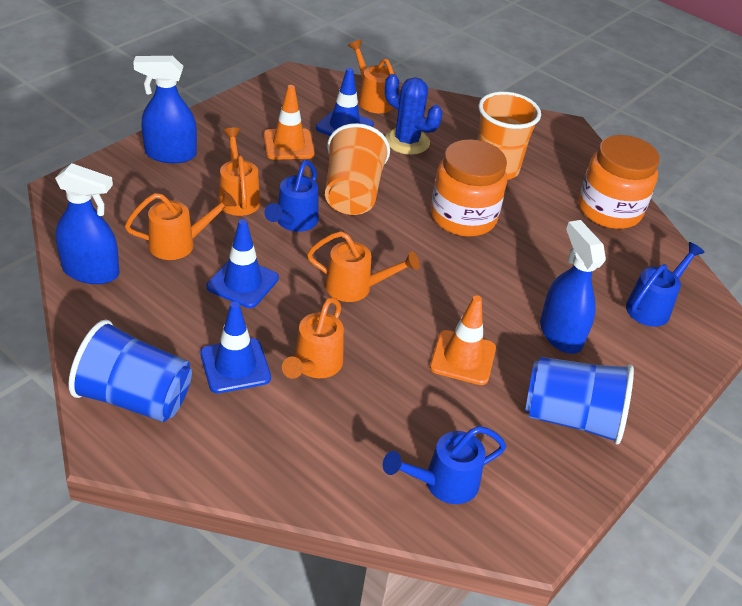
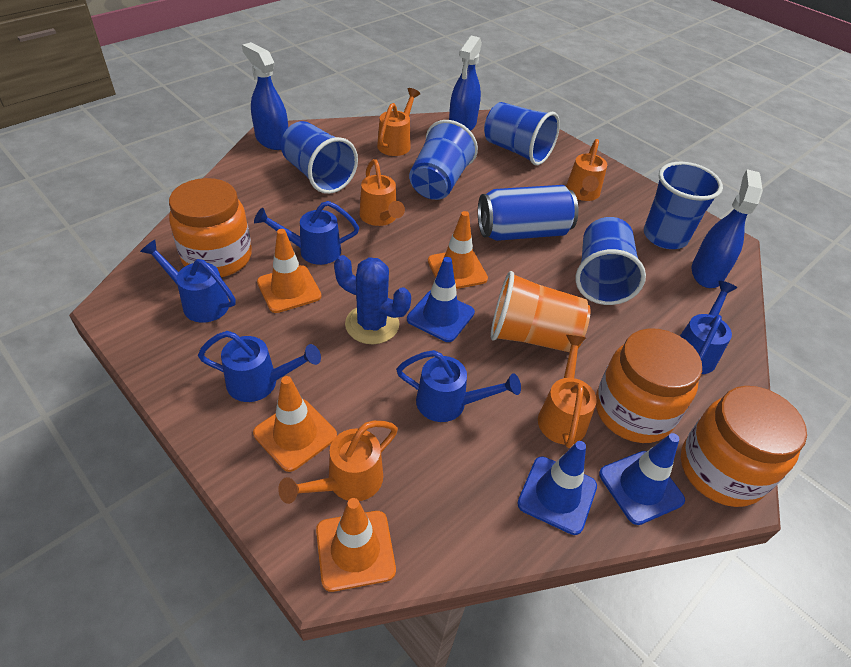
blue can: 0 -> 1
blue cup: 2 -> 5
blue watering can: 3 -> 5
orange cup: 2 -> 1
orange jar: 2 -> 3
orange traffic cone: 2 -> 4

